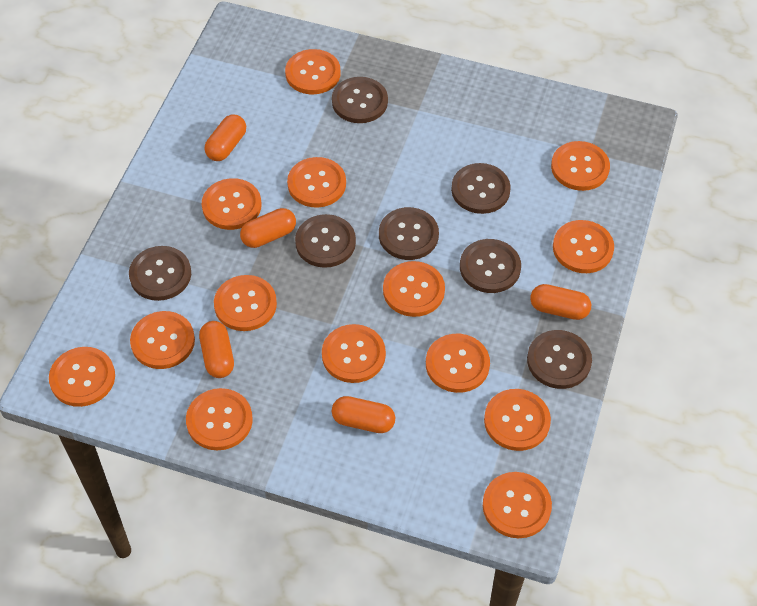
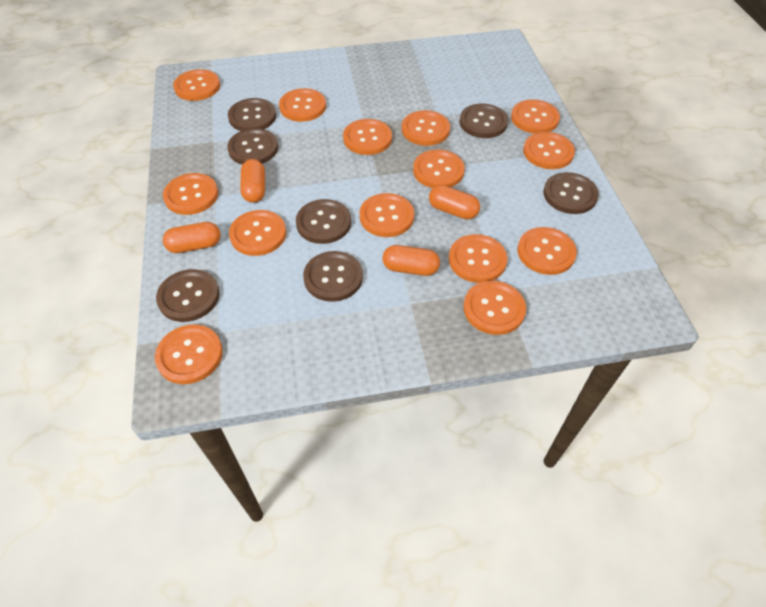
orange capsule: 5 -> 4

